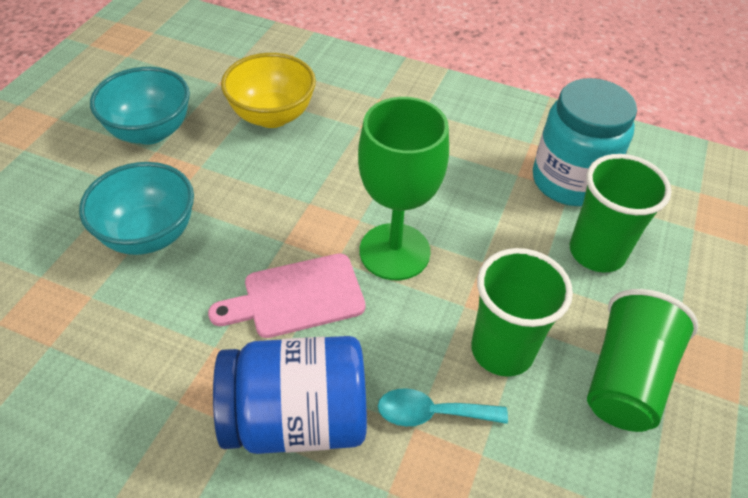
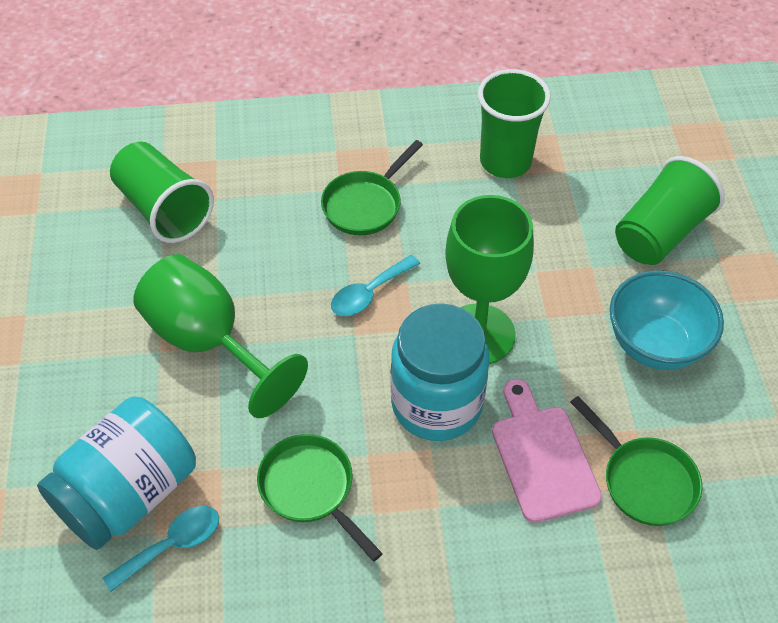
blue jar: 1 -> 0
green goblet: 1 -> 2
green pan: 0 -> 3
turquoise bowl: 2 -> 1
turquoise jar: 1 -> 2
turquoise spoon: 1 -> 2
yellow bowl: 1 -> 0

